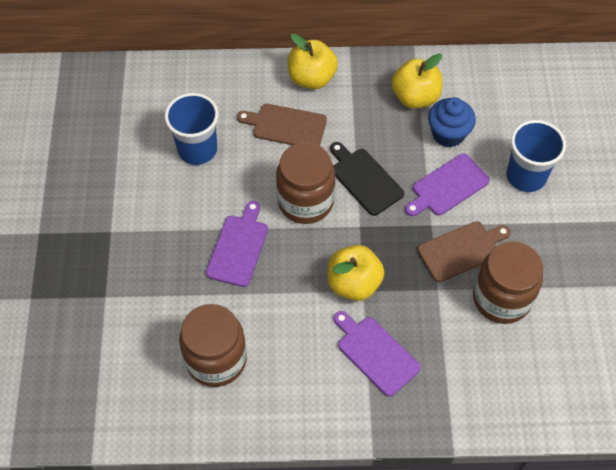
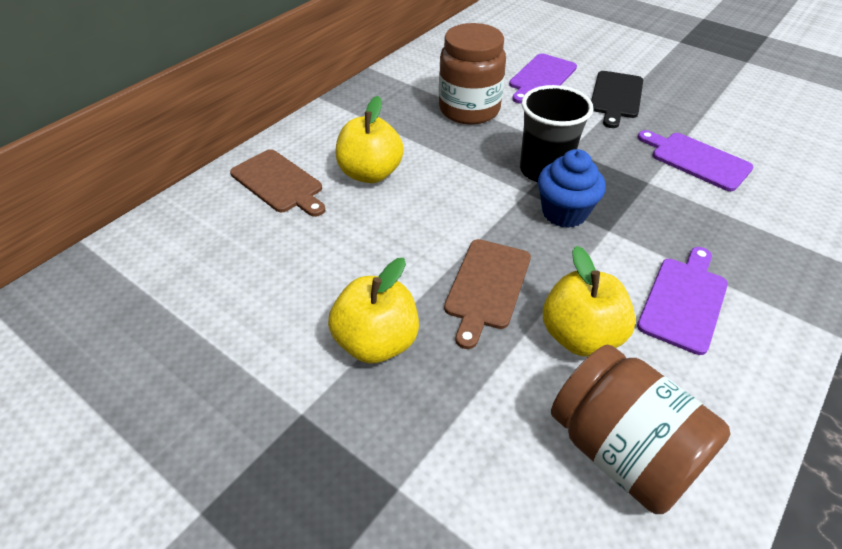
black cup: 0 -> 1
blue cup: 2 -> 0
brown jar: 3 -> 2

